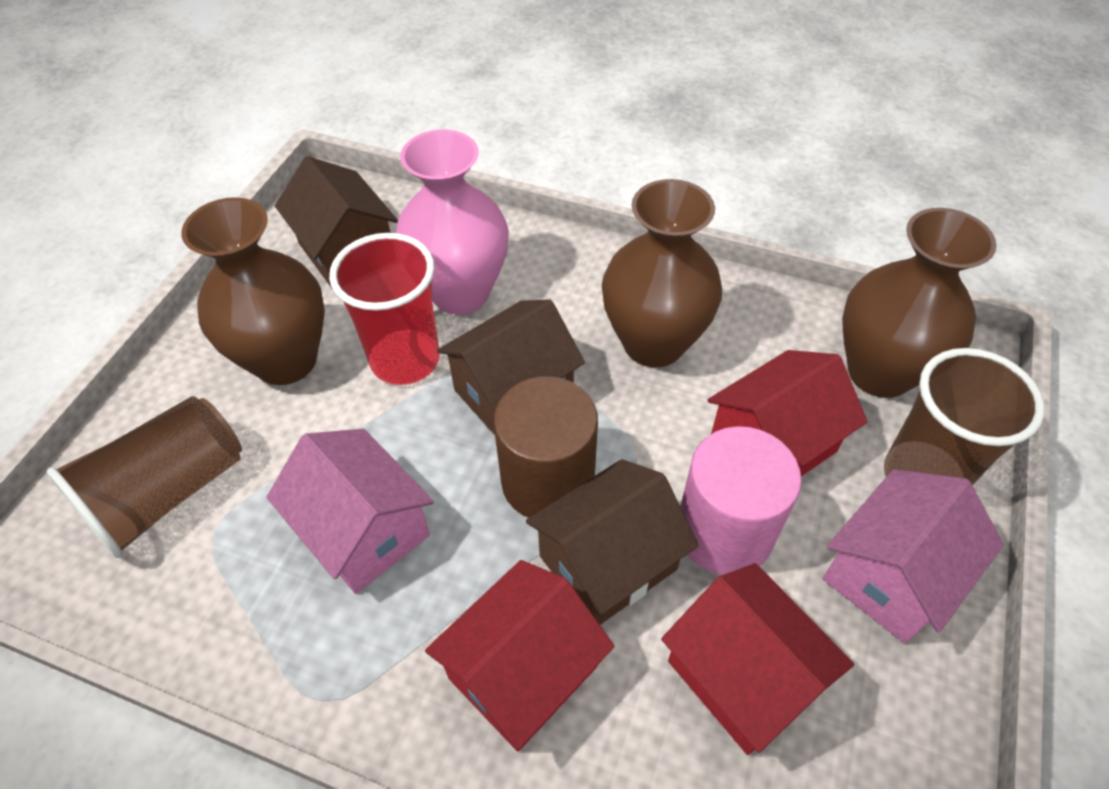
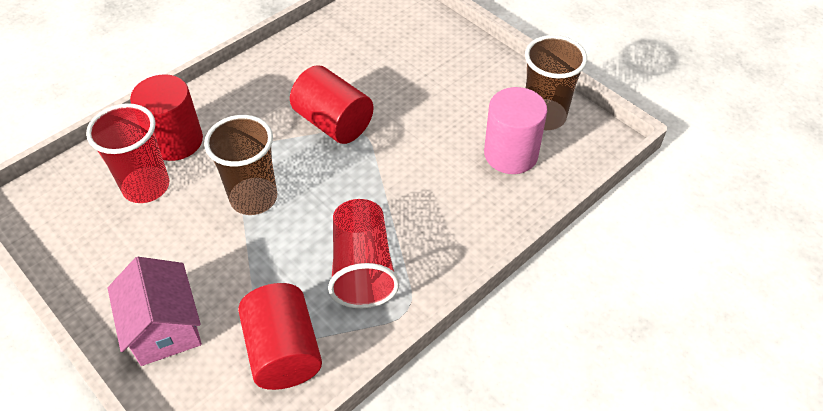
brown cylinder: 1 -> 0
brown house: 3 -> 0
brown vase: 3 -> 0
pink house: 2 -> 1
pink vase: 1 -> 0
red cup: 1 -> 2
red cylinder: 0 -> 3
red house: 3 -> 0

